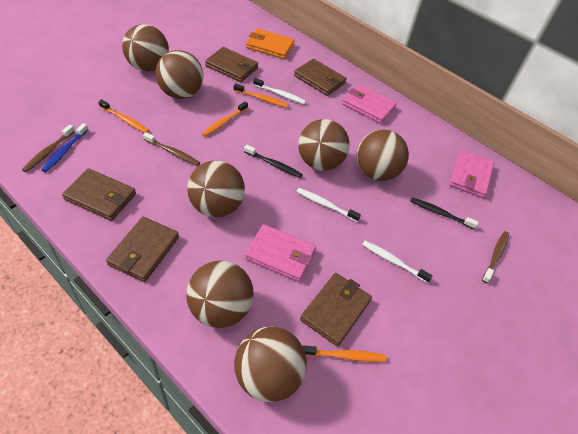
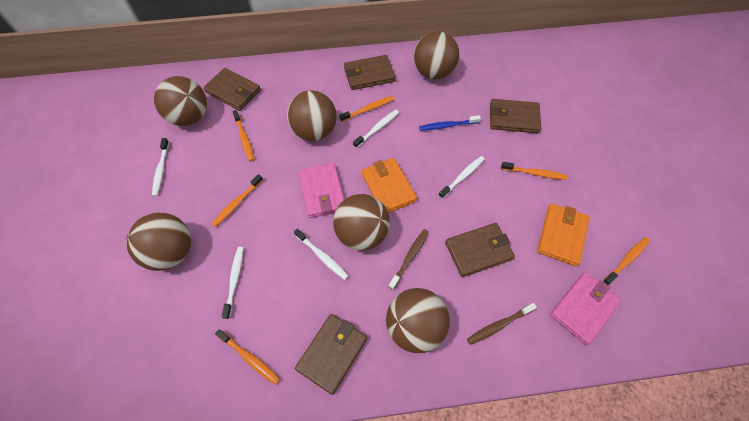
black toothbrush: 2 -> 0
brown ball: 7 -> 6
brown toothbrush: 3 -> 2
orange toothbrush: 4 -> 6
orange wallet: 1 -> 2
pink wallet: 3 -> 2
white toothbrush: 3 -> 5

